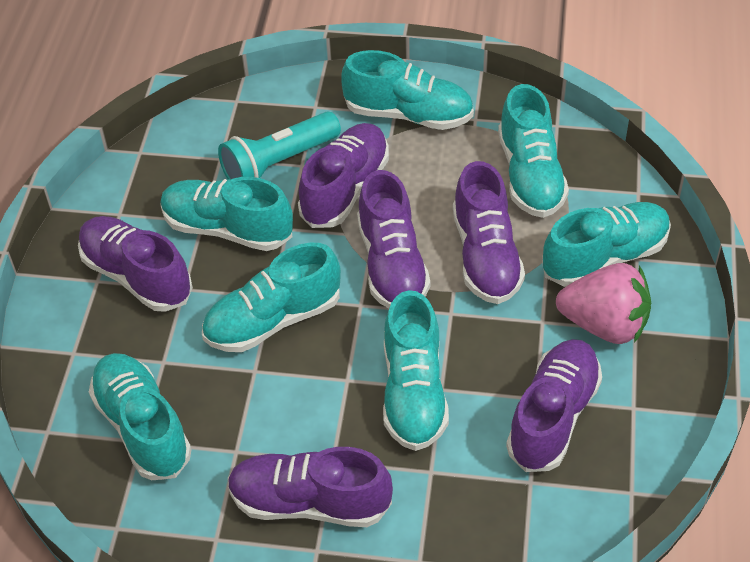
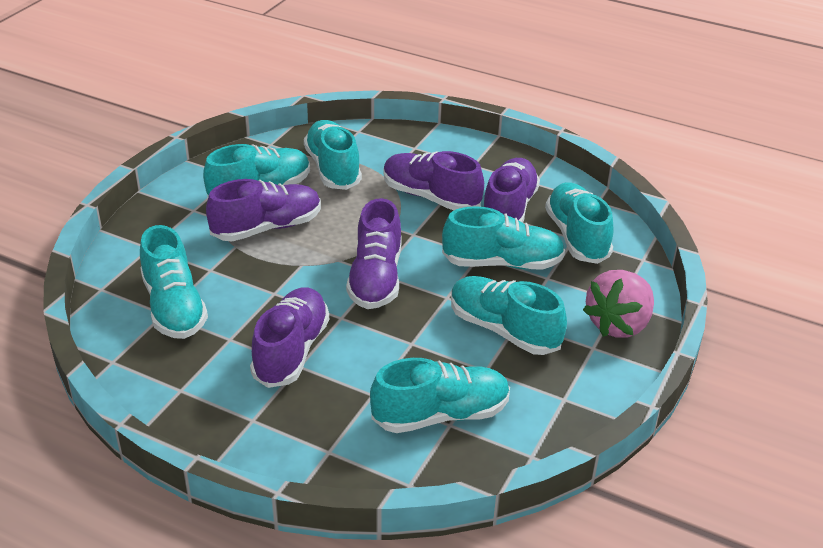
purple shoe: 6 -> 5
turquoise flashlight: 1 -> 0

